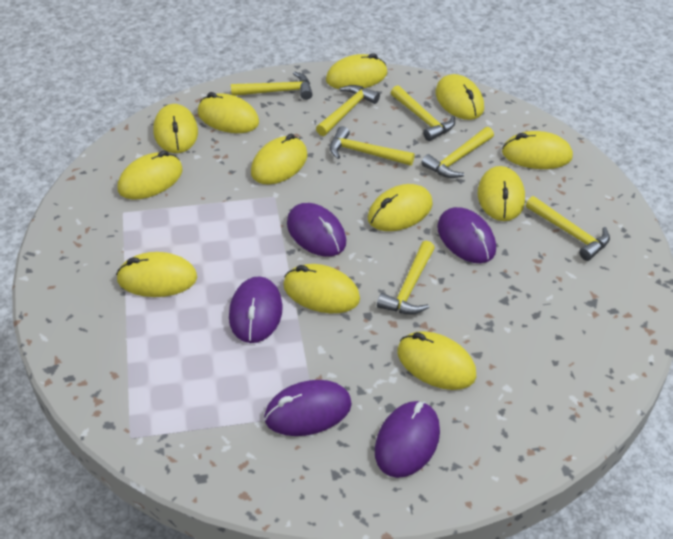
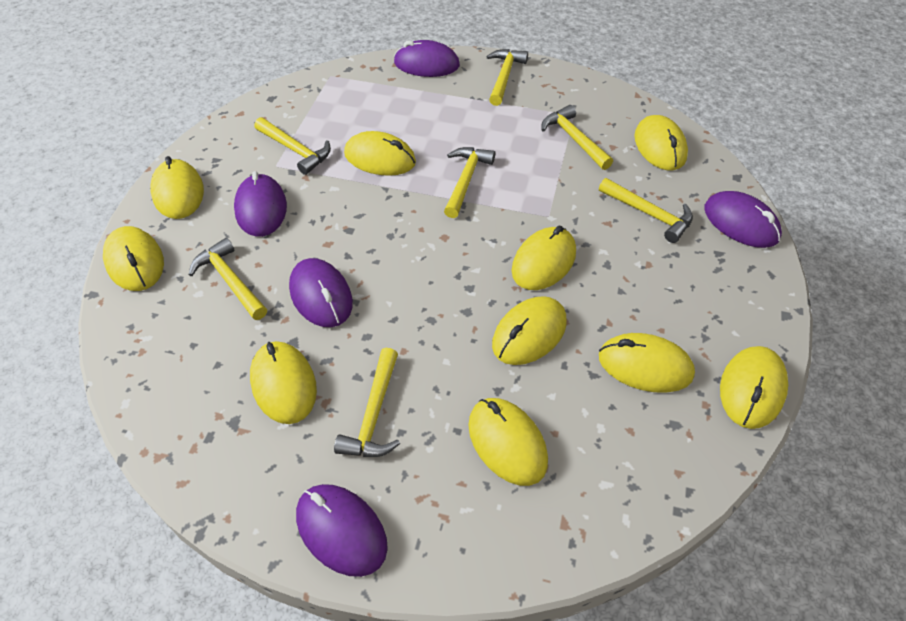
yellow mouse: 12 -> 10

